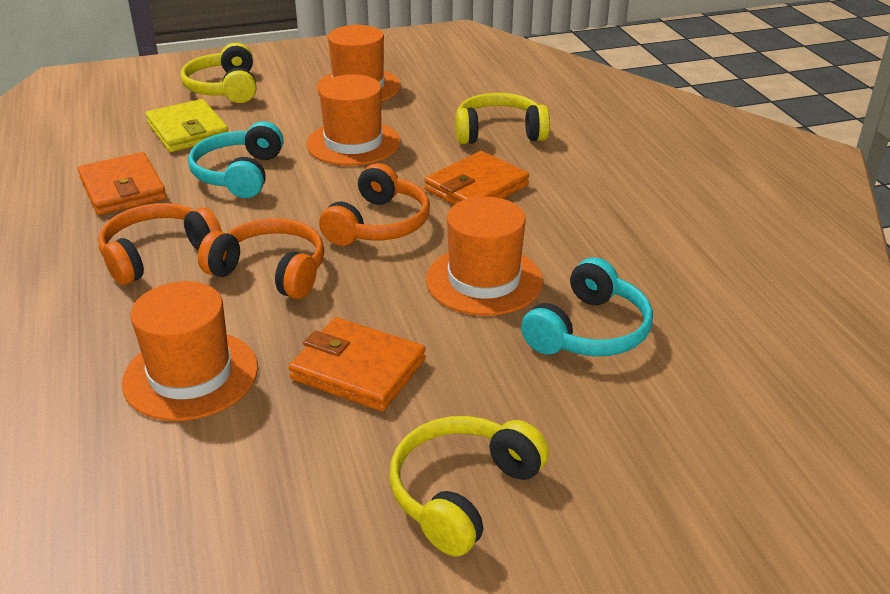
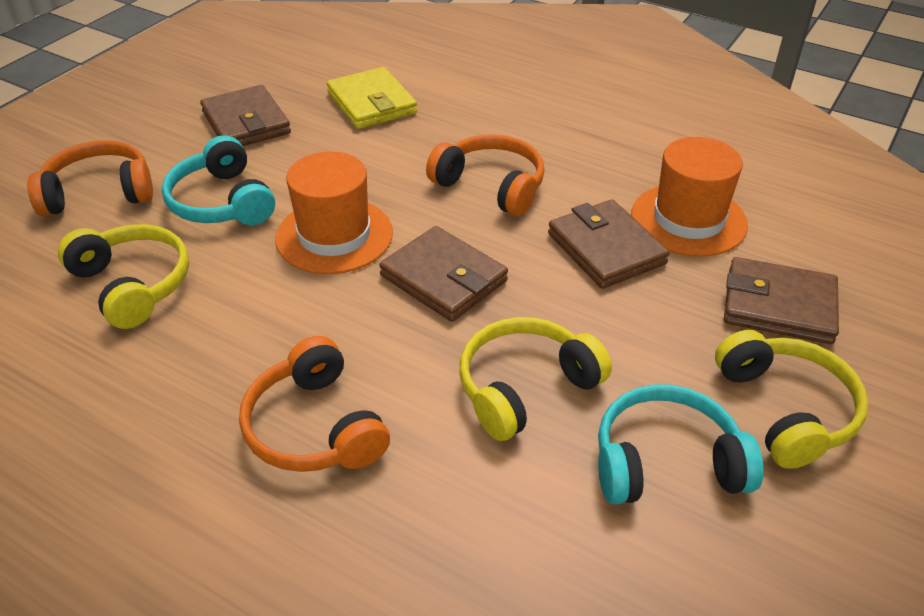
brown wallet: 0 -> 4
orange hat: 4 -> 2
orange wallet: 3 -> 0

